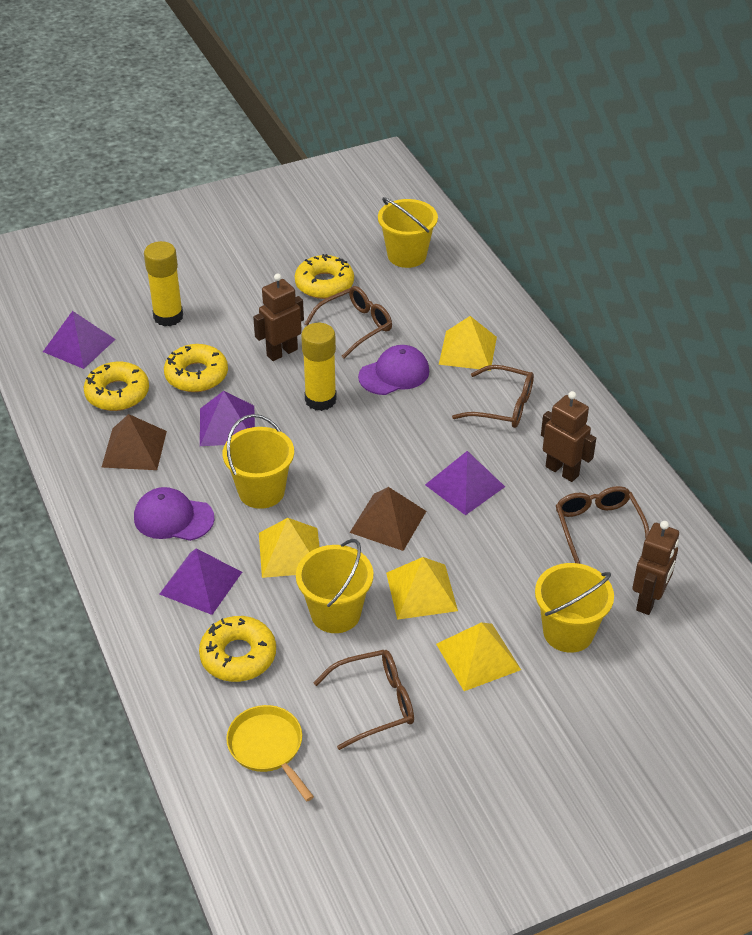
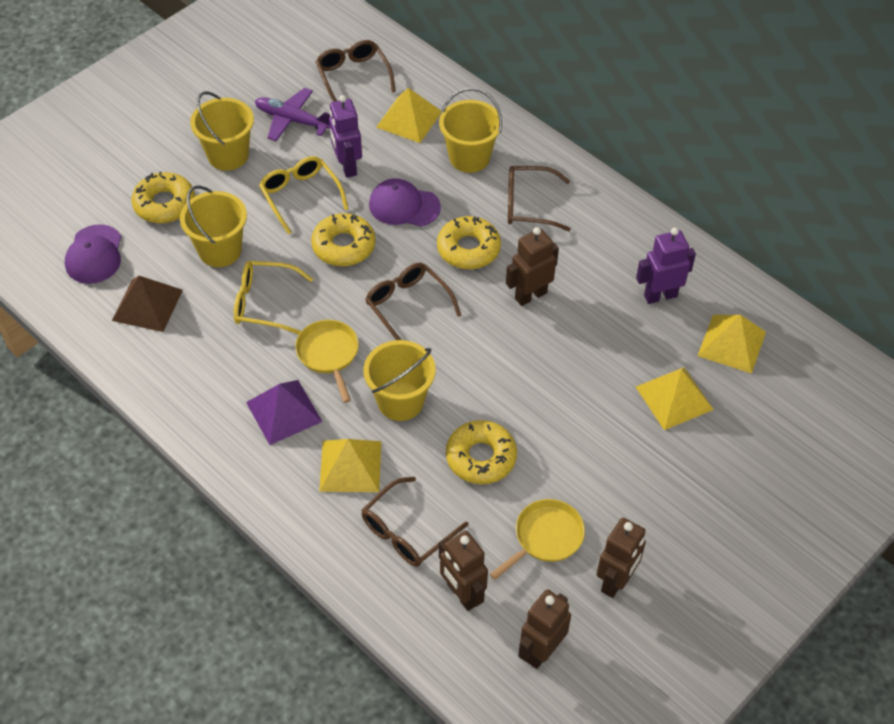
brown pyramid: 2 -> 1
brown robot: 3 -> 4
purple plane: 0 -> 1
purple pyramid: 4 -> 1
purple robot: 0 -> 2
yellow glasses: 0 -> 2
yellow glue stick: 2 -> 0
yellow pan: 1 -> 2

